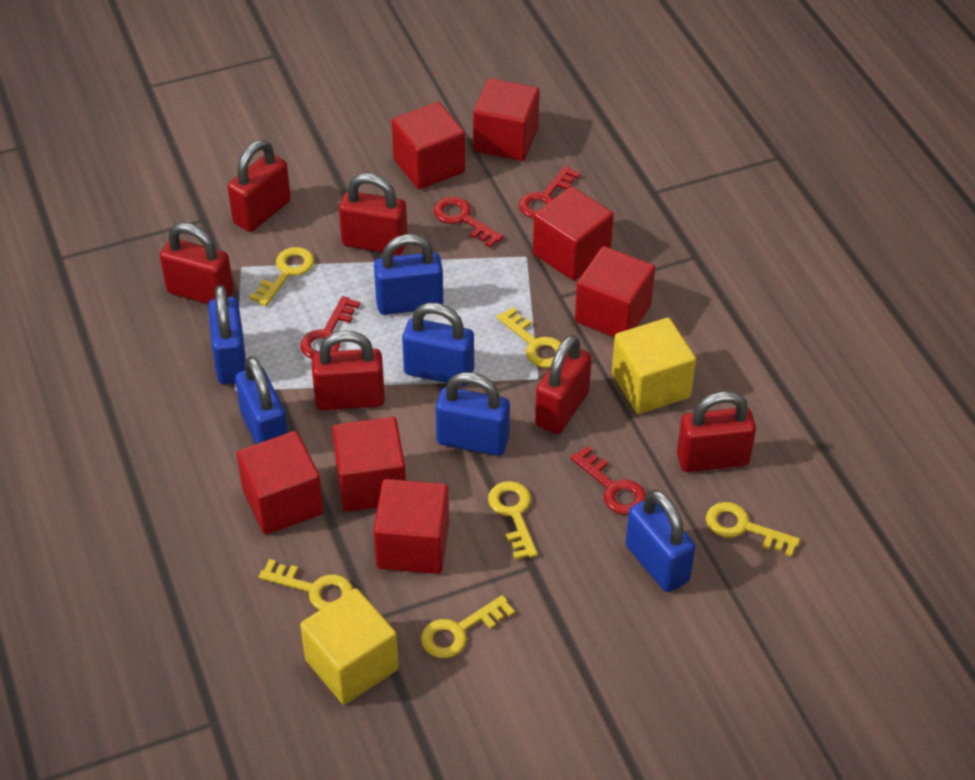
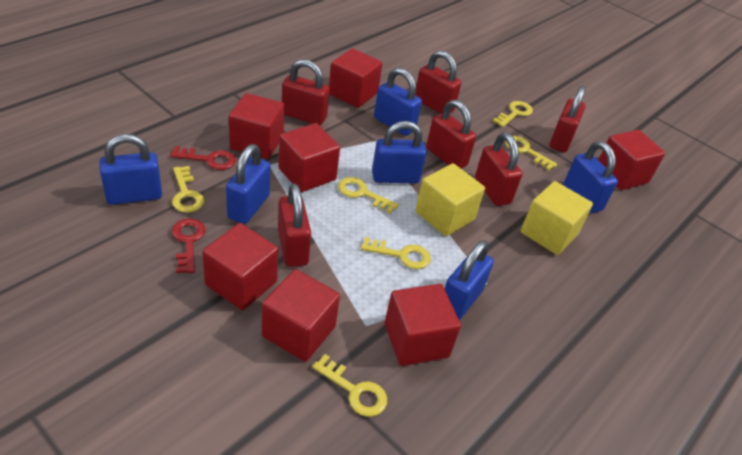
red key: 4 -> 2

